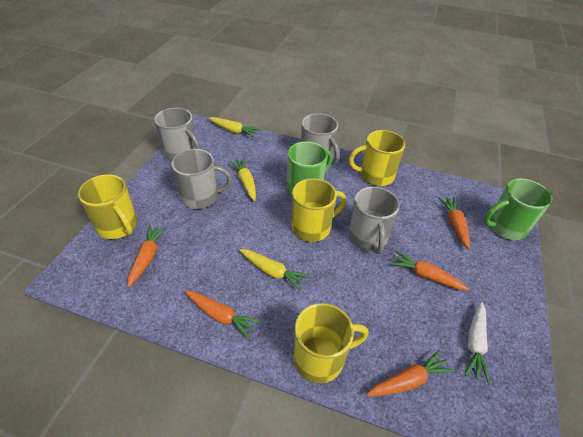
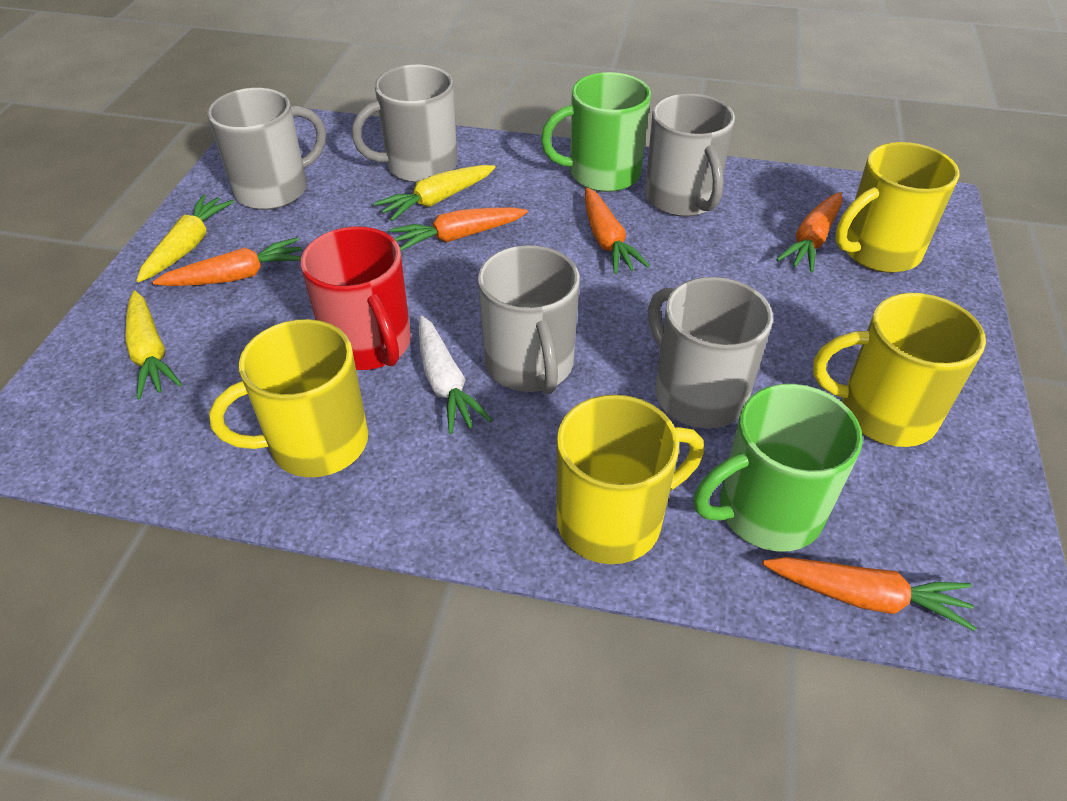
grey mug: 4 -> 5
red mug: 0 -> 1

